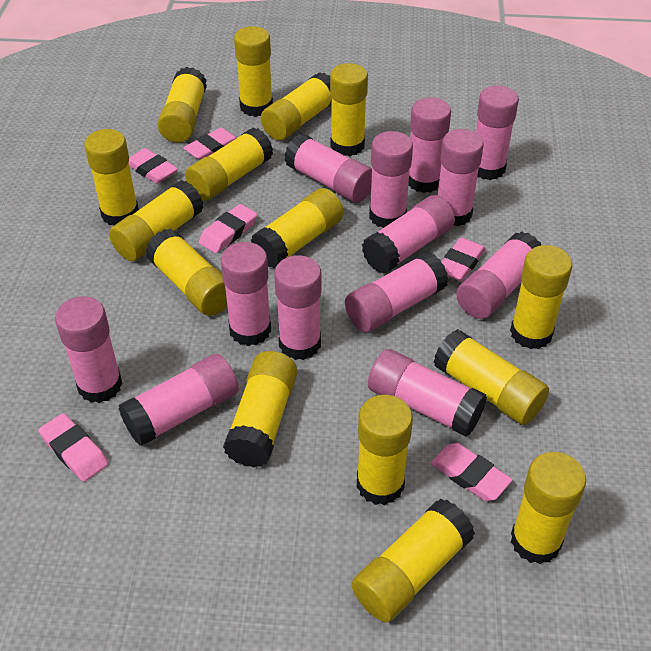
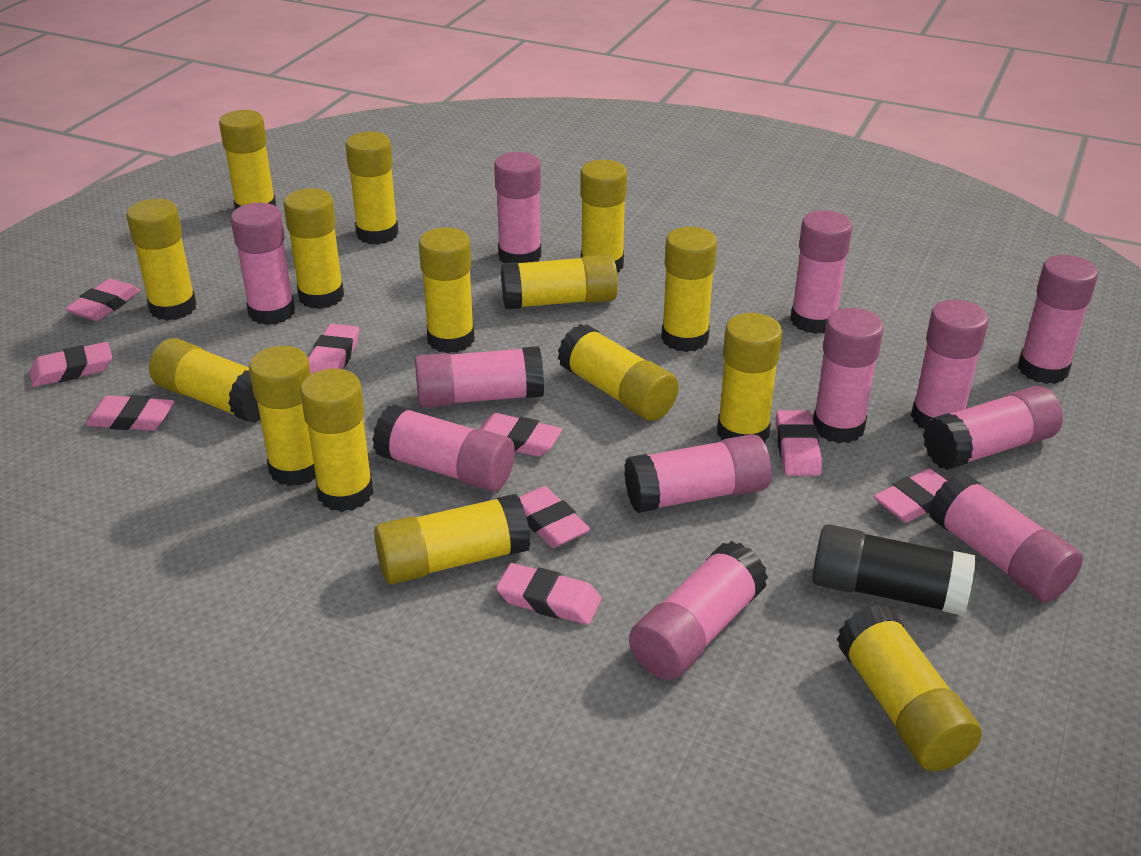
black glue stick: 0 -> 1
pink eraser: 6 -> 9
pink glue stick: 13 -> 12

